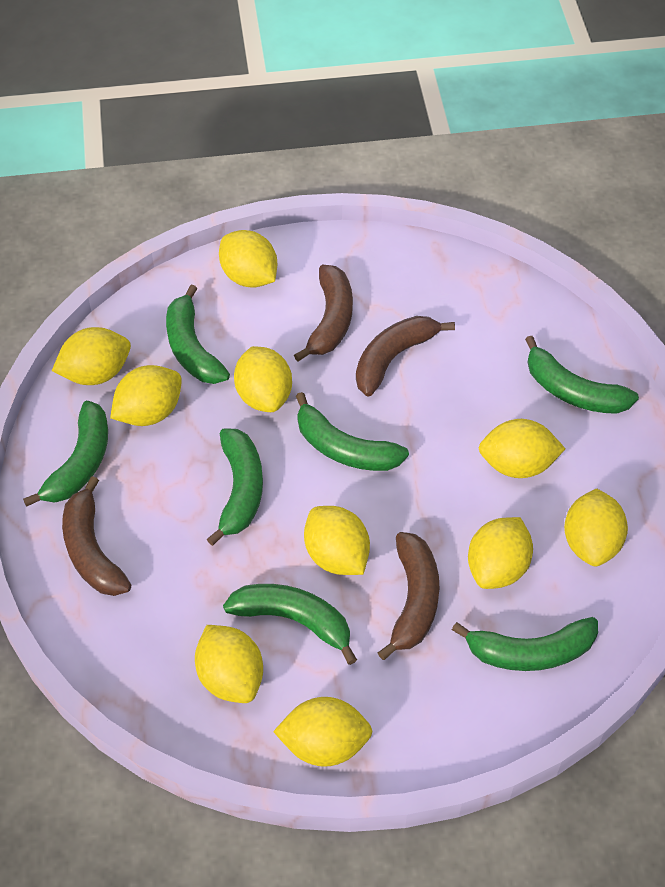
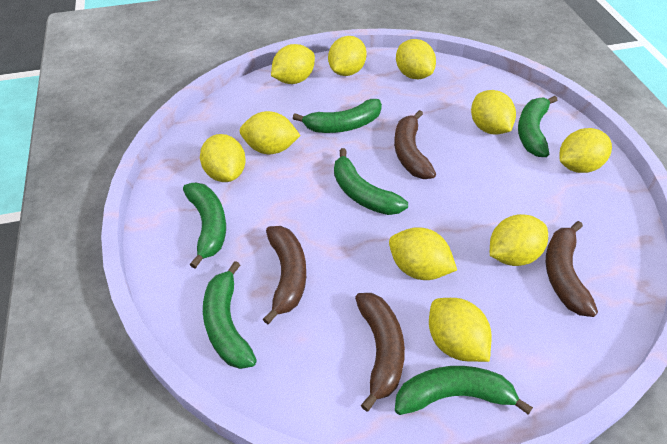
green banana: 7 -> 6

